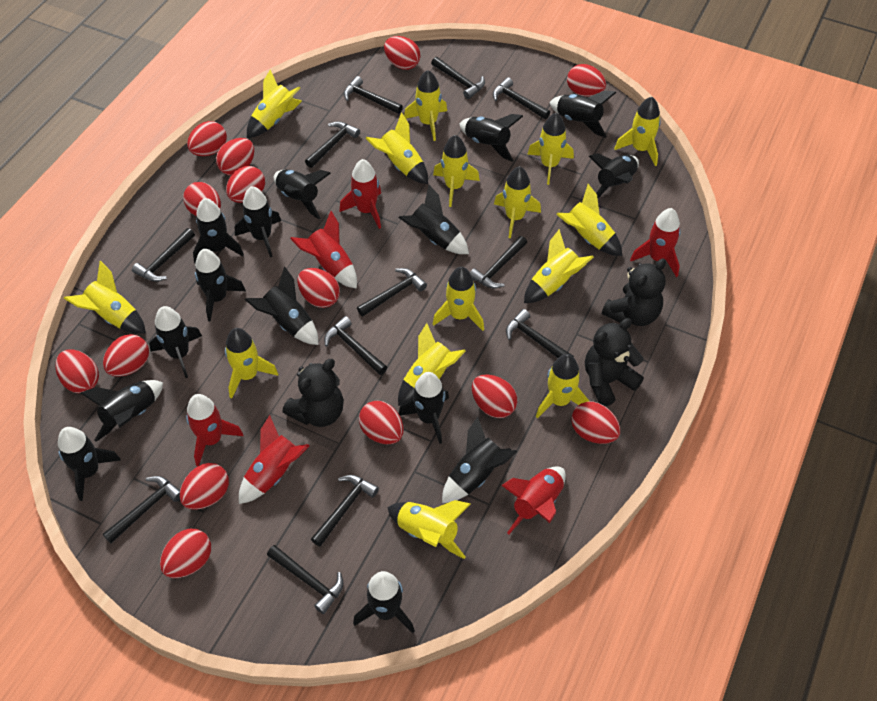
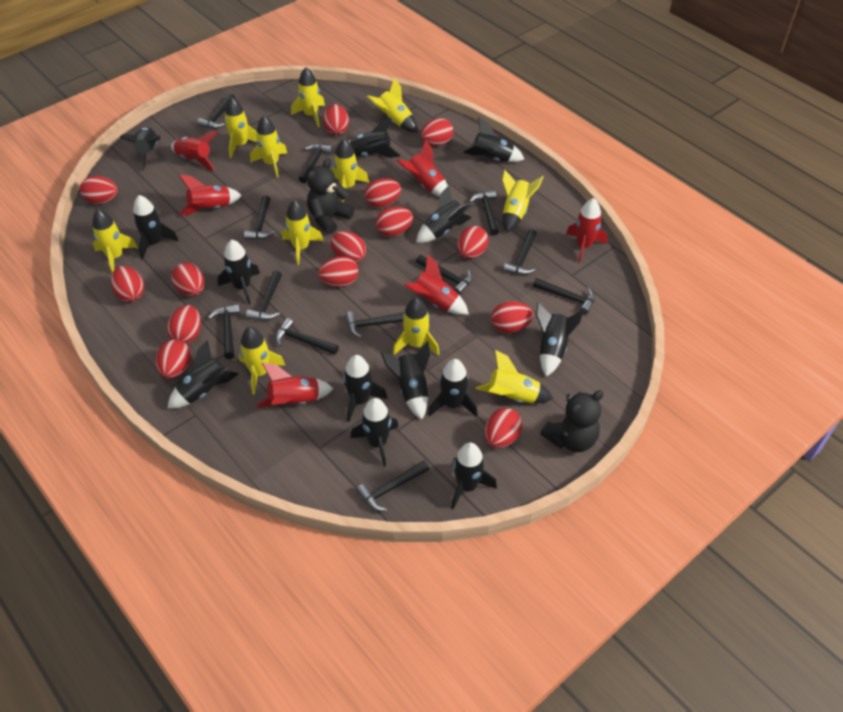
black rocket: 15 -> 13
black teddy bear: 3 -> 2
yellow rocket: 15 -> 11

